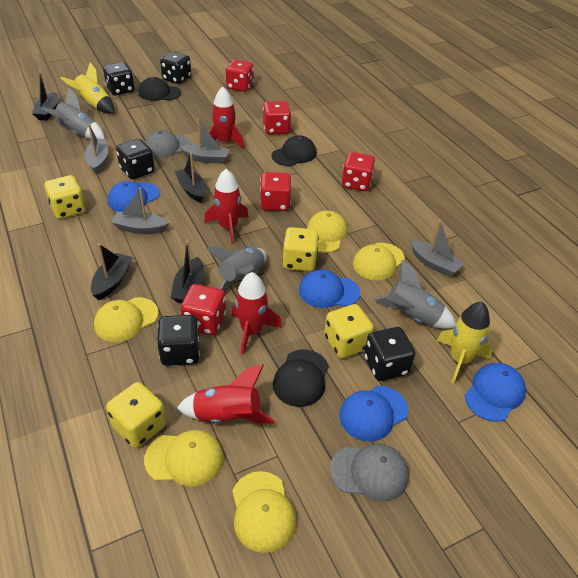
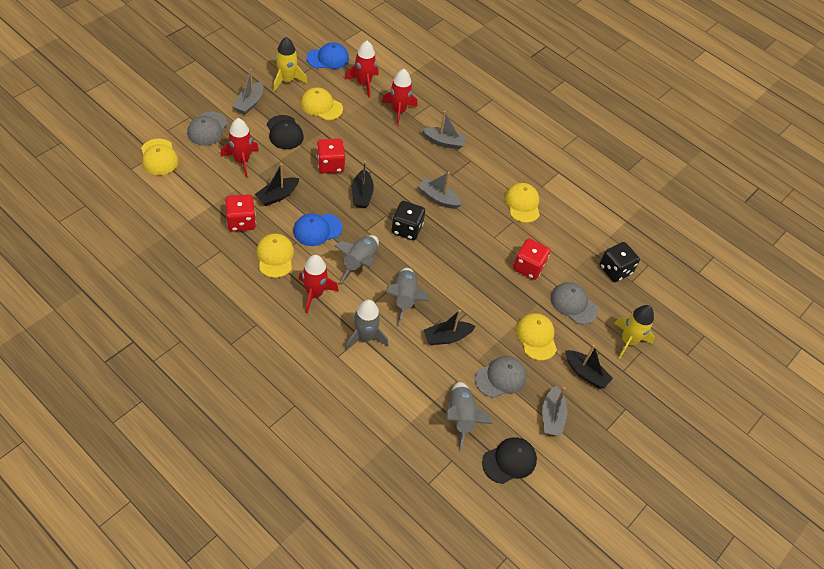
black cap: 3 -> 2
black dice: 5 -> 2
blue cap: 4 -> 2
grey cap: 2 -> 3
grey rocket: 3 -> 4
red dice: 5 -> 3
yellow dice: 4 -> 0

